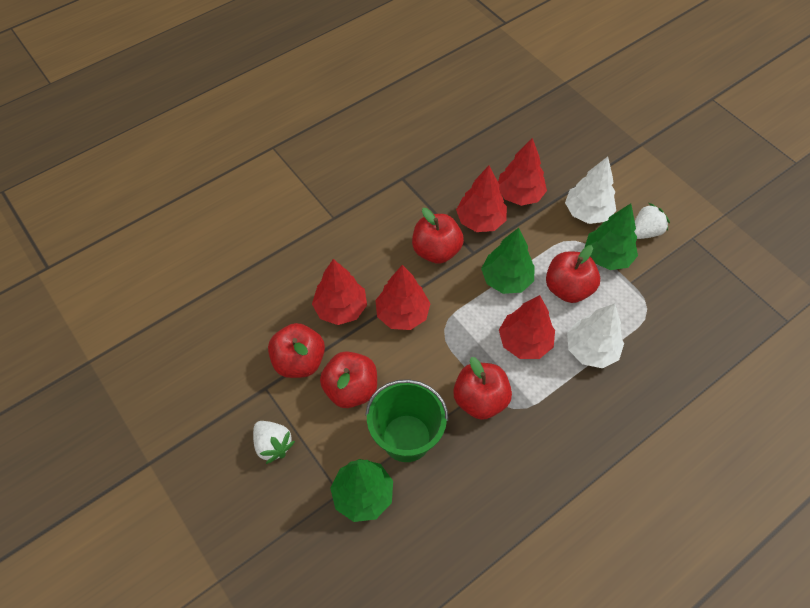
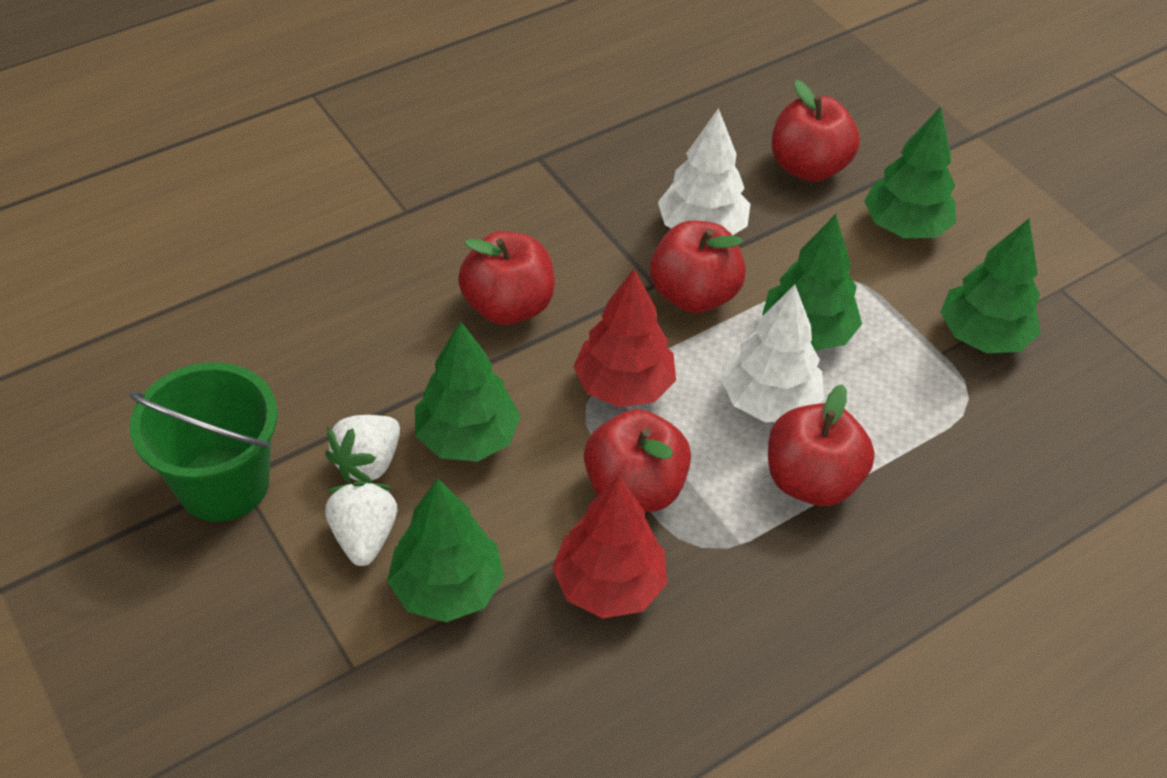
green tree: 3 -> 5
red tree: 5 -> 2

